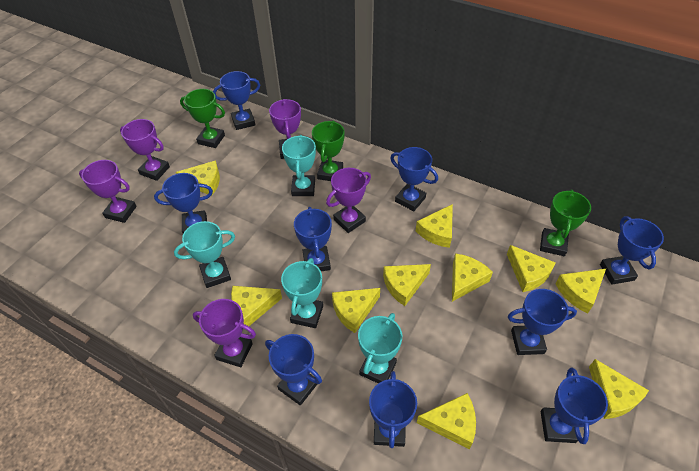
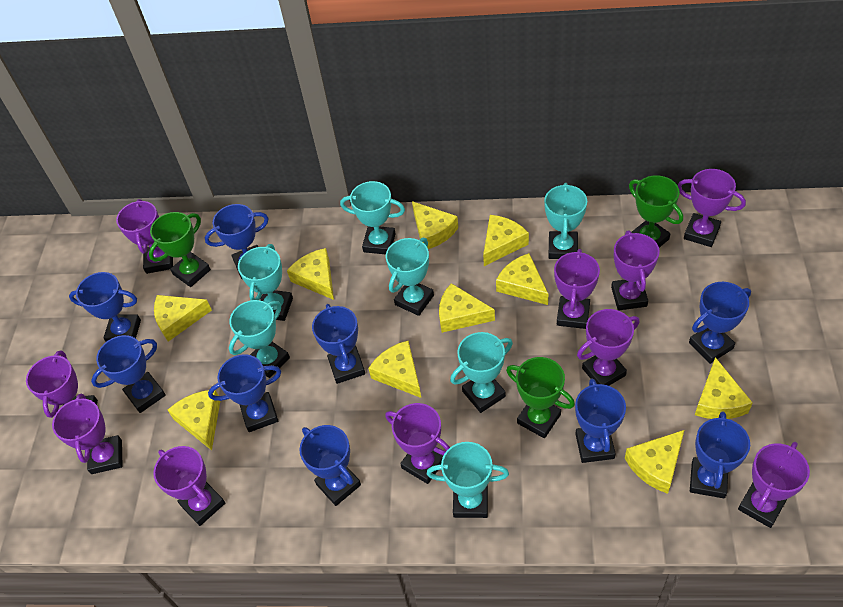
purple trophy: 5 -> 10
turquoise trophy: 4 -> 7

